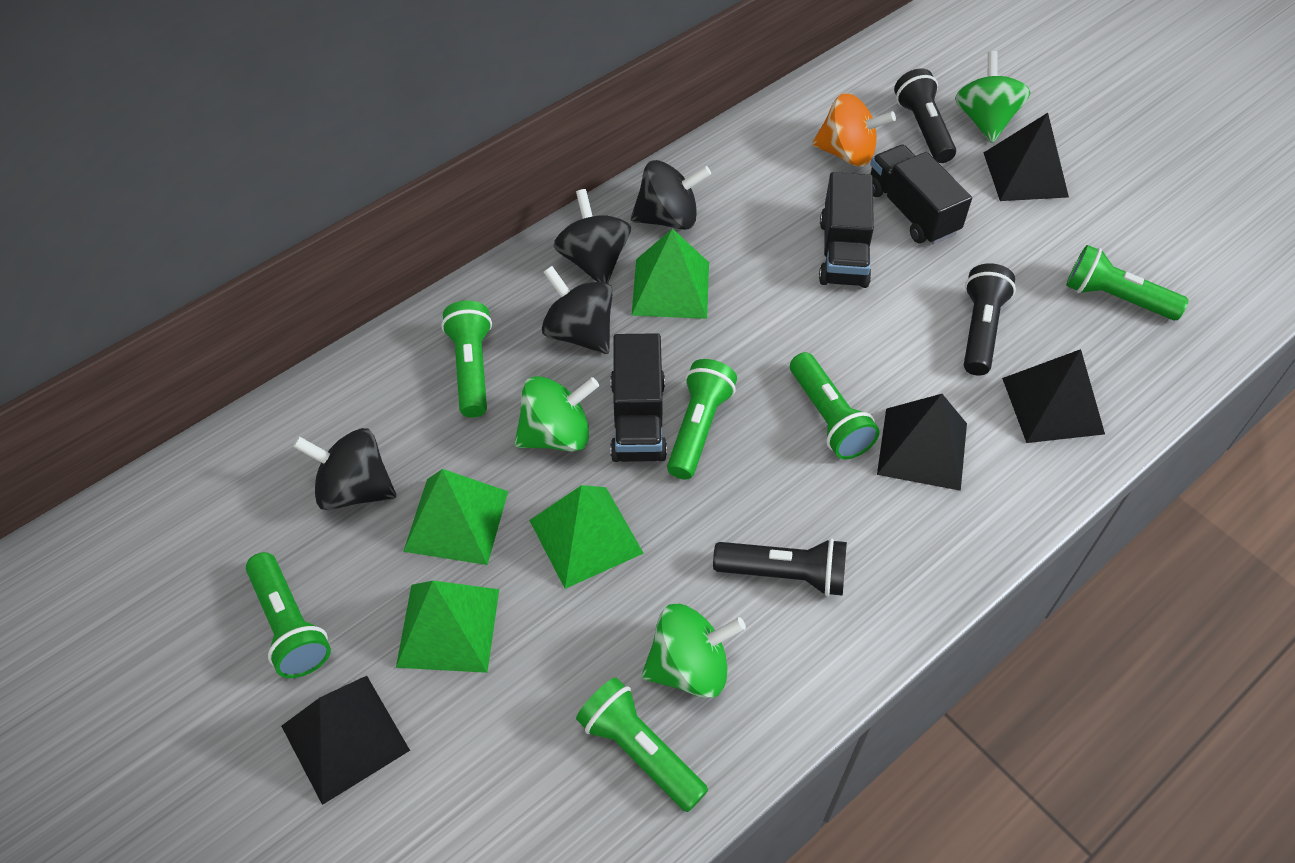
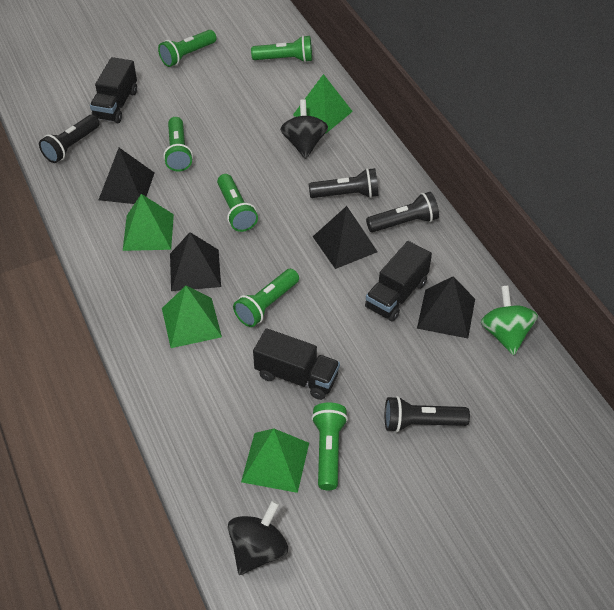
black flashlight: 3 -> 4
black spinning top: 4 -> 2
green spinning top: 3 -> 1
orange spinning top: 1 -> 0

